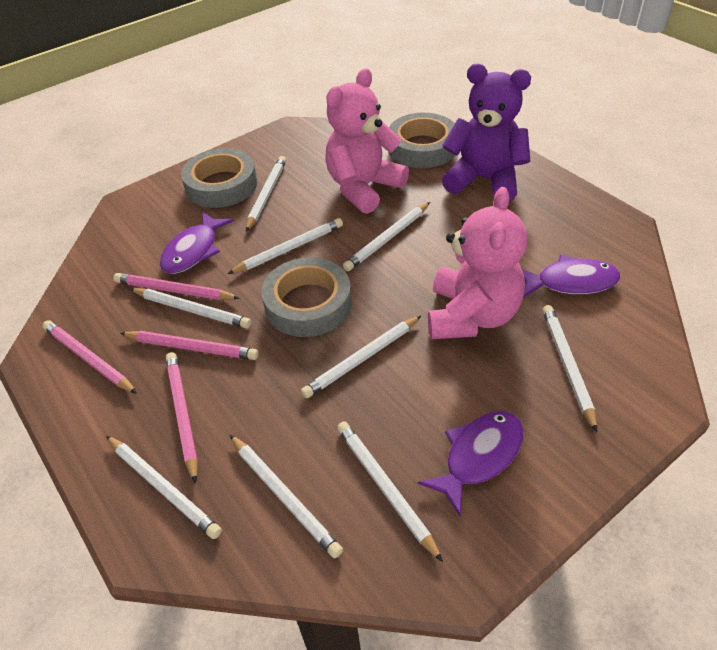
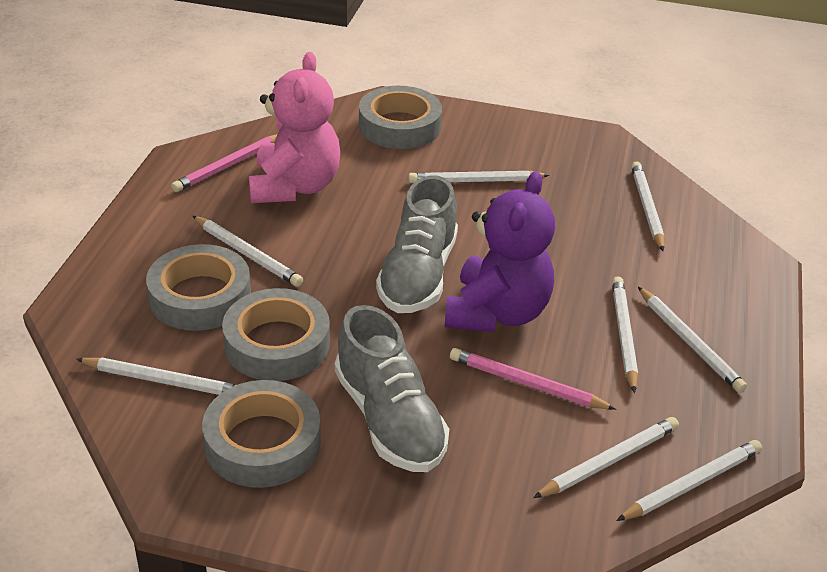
grey shoe: 0 -> 2
grey tape: 3 -> 4
pink pencil: 4 -> 2
pink teddy bear: 2 -> 1
purple fish: 3 -> 0
white pencil: 9 -> 8

